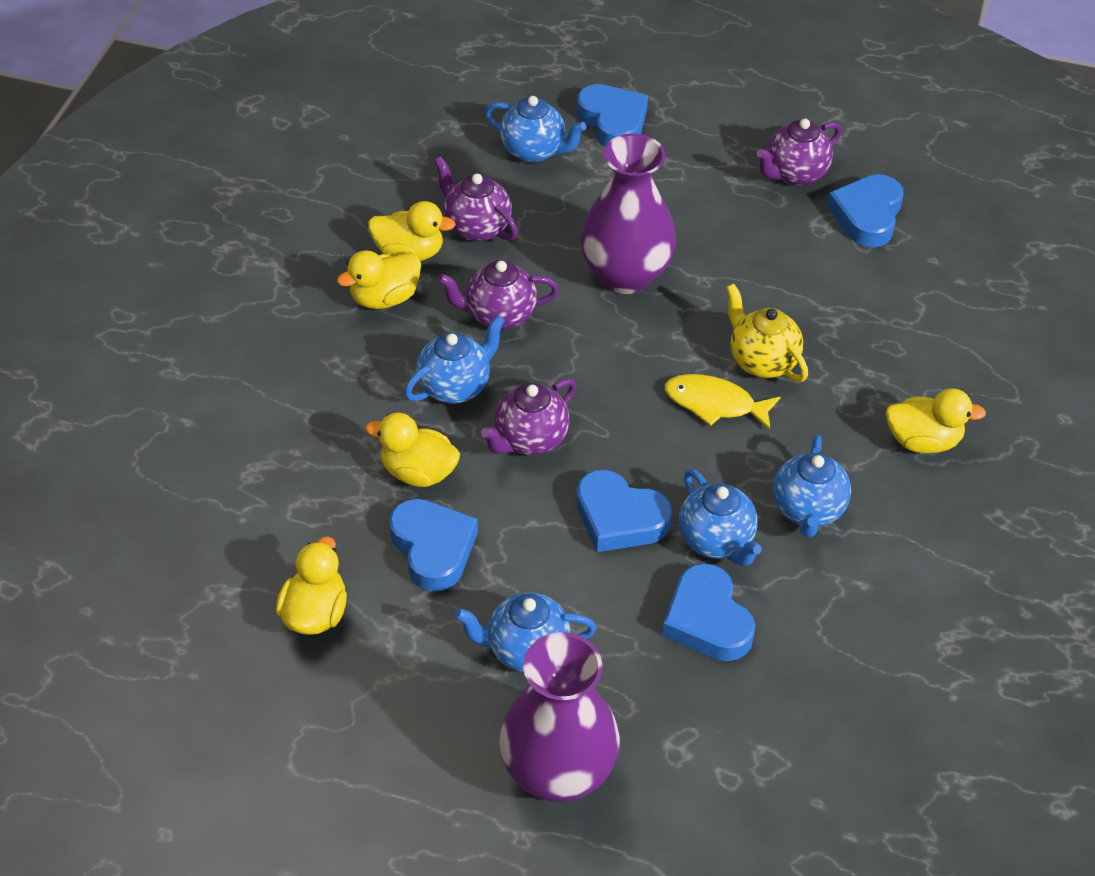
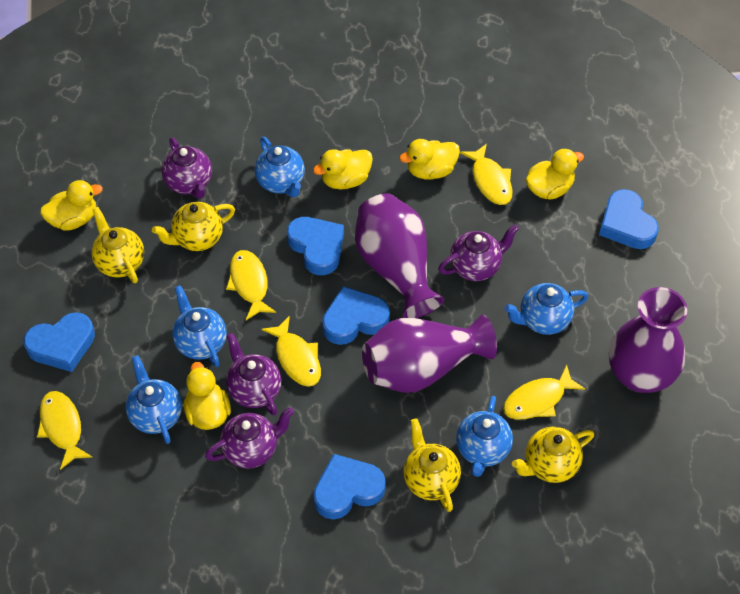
purple vase: 2 -> 3
yellow fish: 1 -> 5
yellow teapot: 1 -> 4

